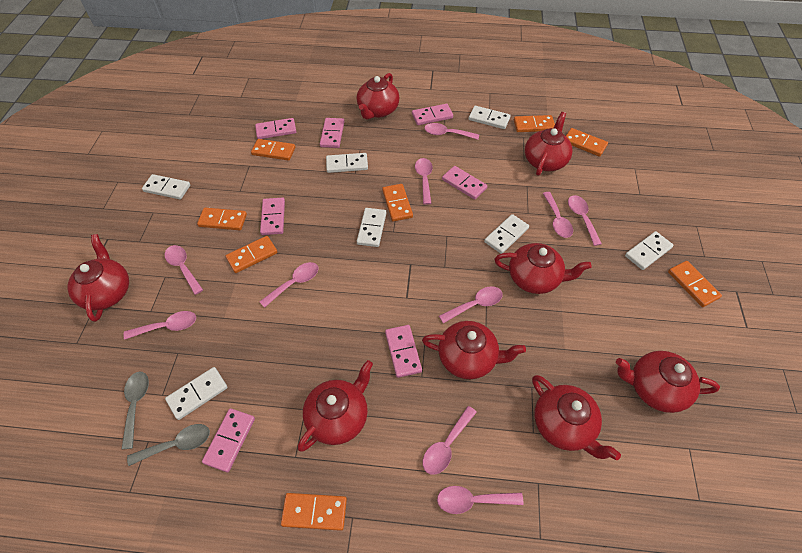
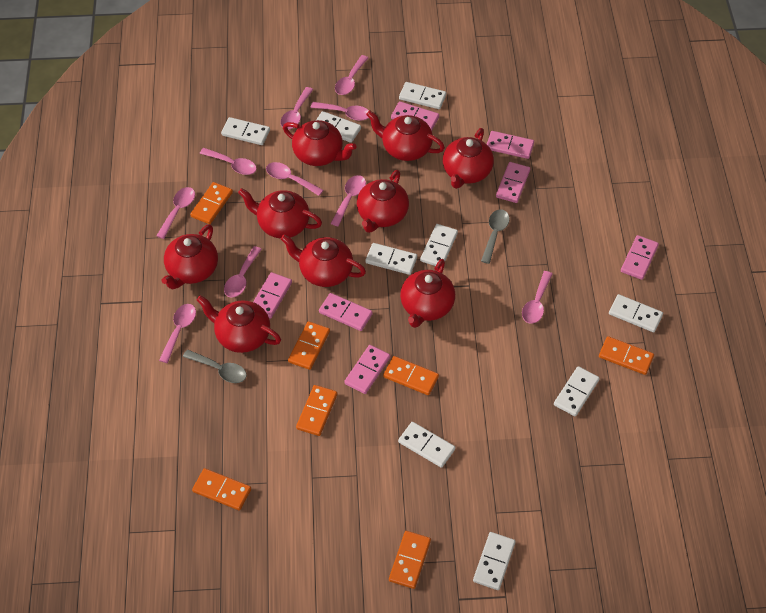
orange domino: 8 -> 7
red teapot: 8 -> 9
white domino: 7 -> 9

